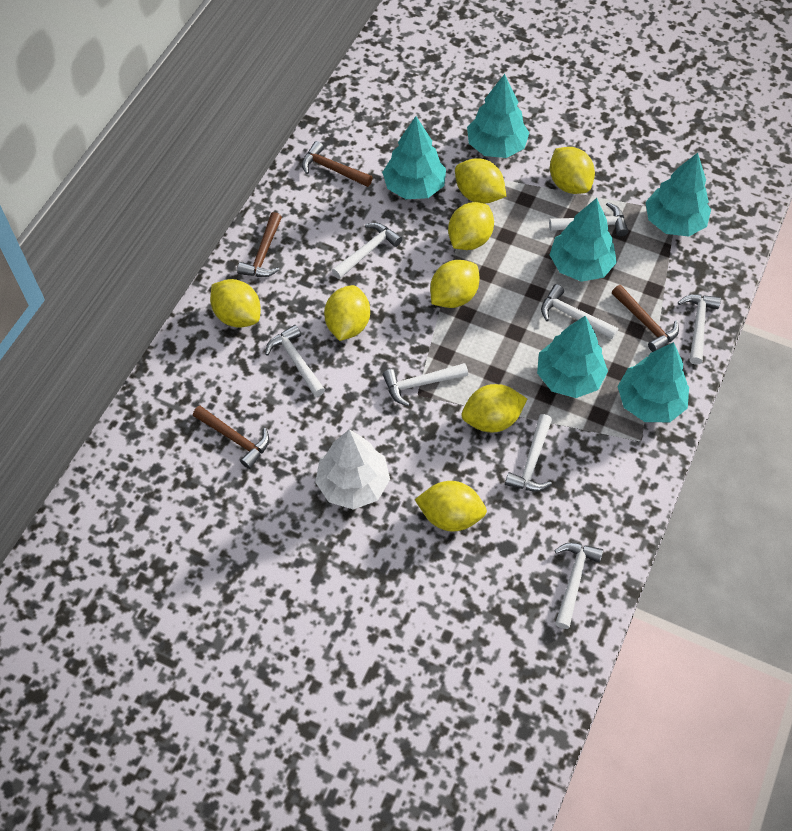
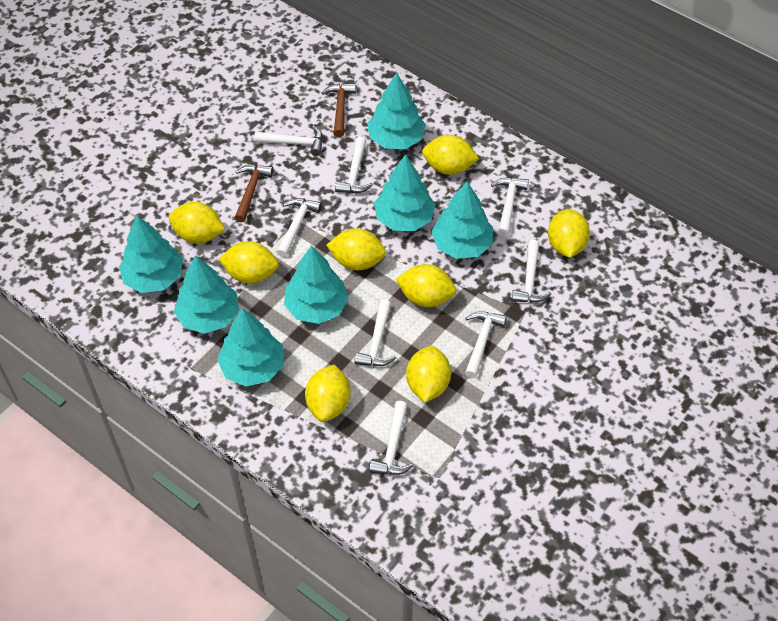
brown hammer: 4 -> 2
turquoise tree: 6 -> 7
white tree: 1 -> 0

